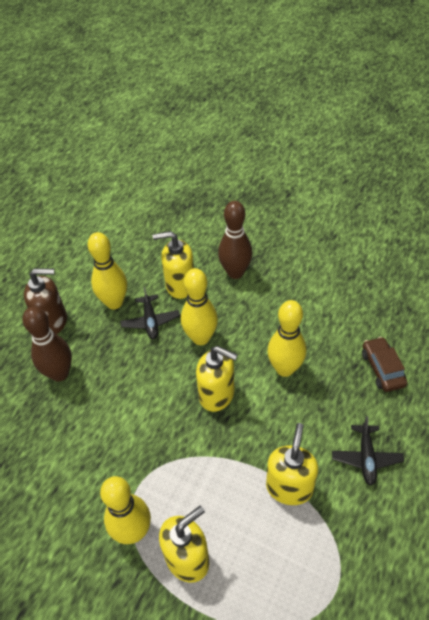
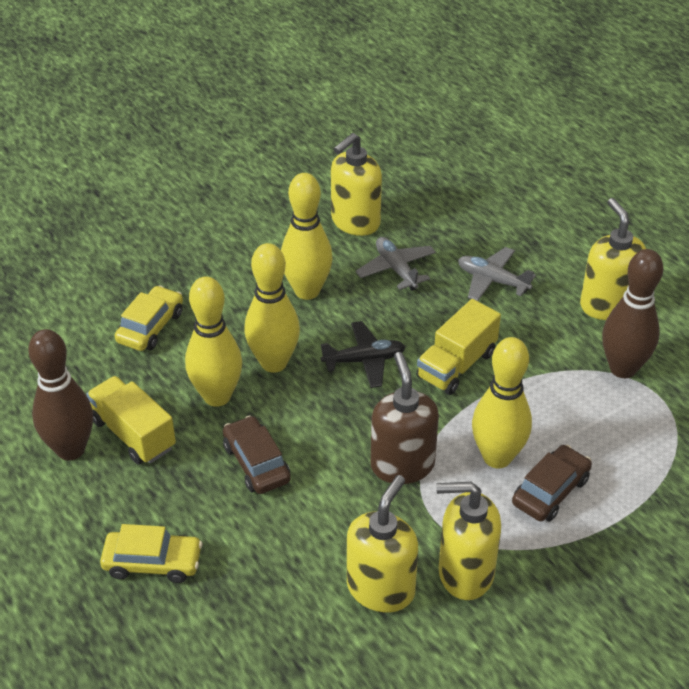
black plane: 2 -> 1
brown car: 1 -> 2
grey plane: 0 -> 2
yellow car: 0 -> 2
yellow truck: 0 -> 2

